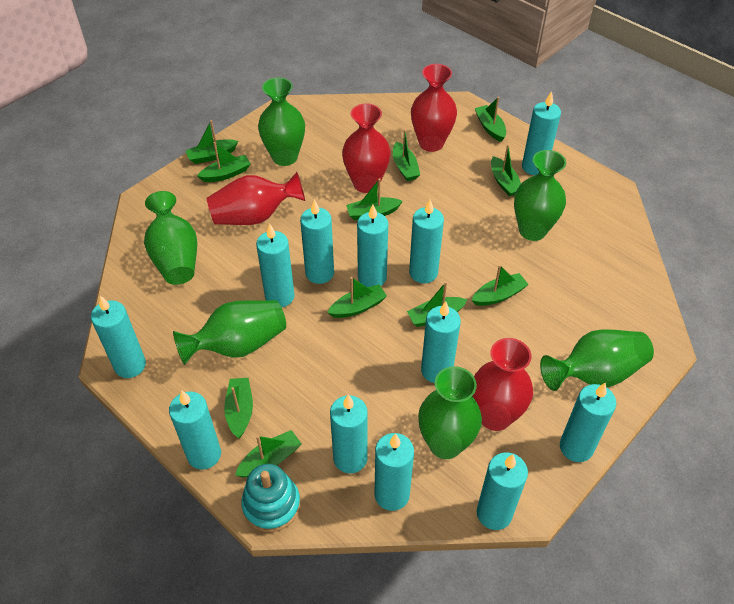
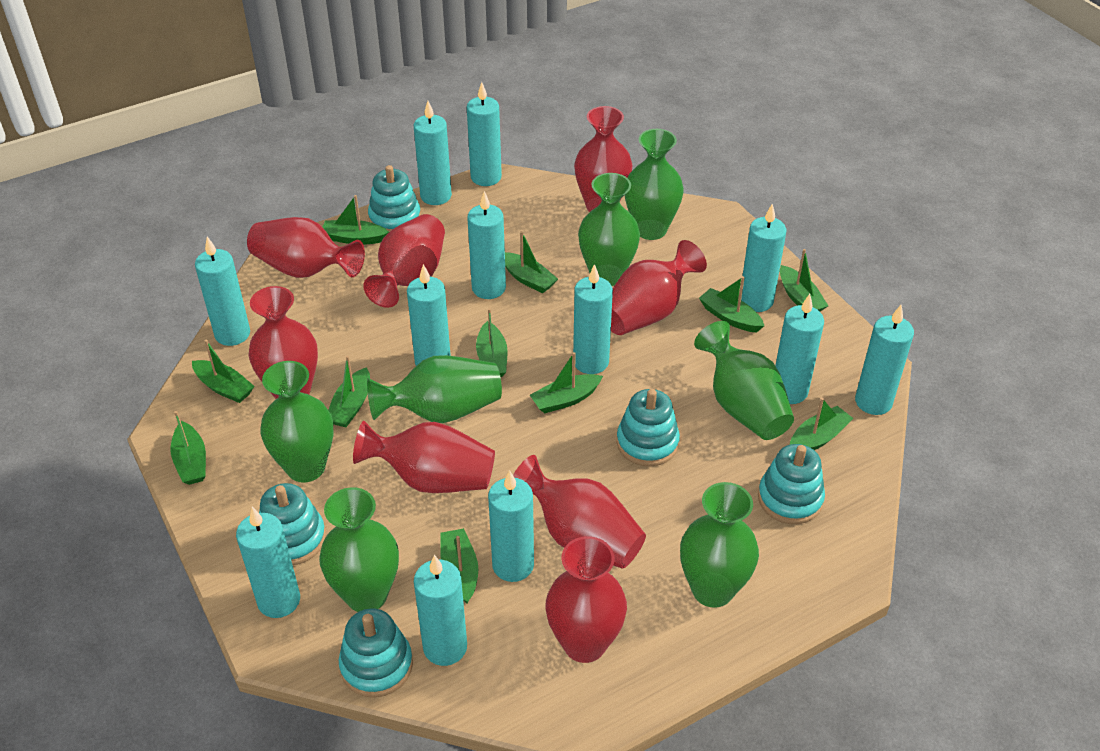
green vase: 6 -> 7
red vase: 4 -> 8
turquoise stacking toy: 1 -> 5

